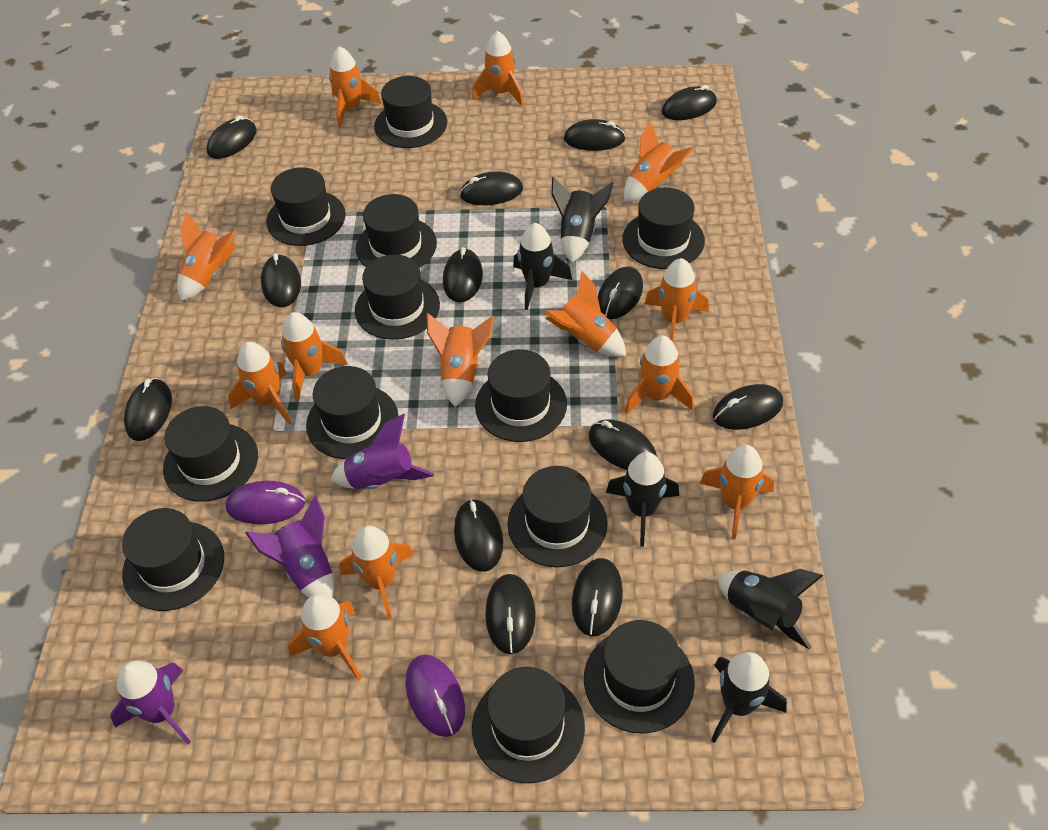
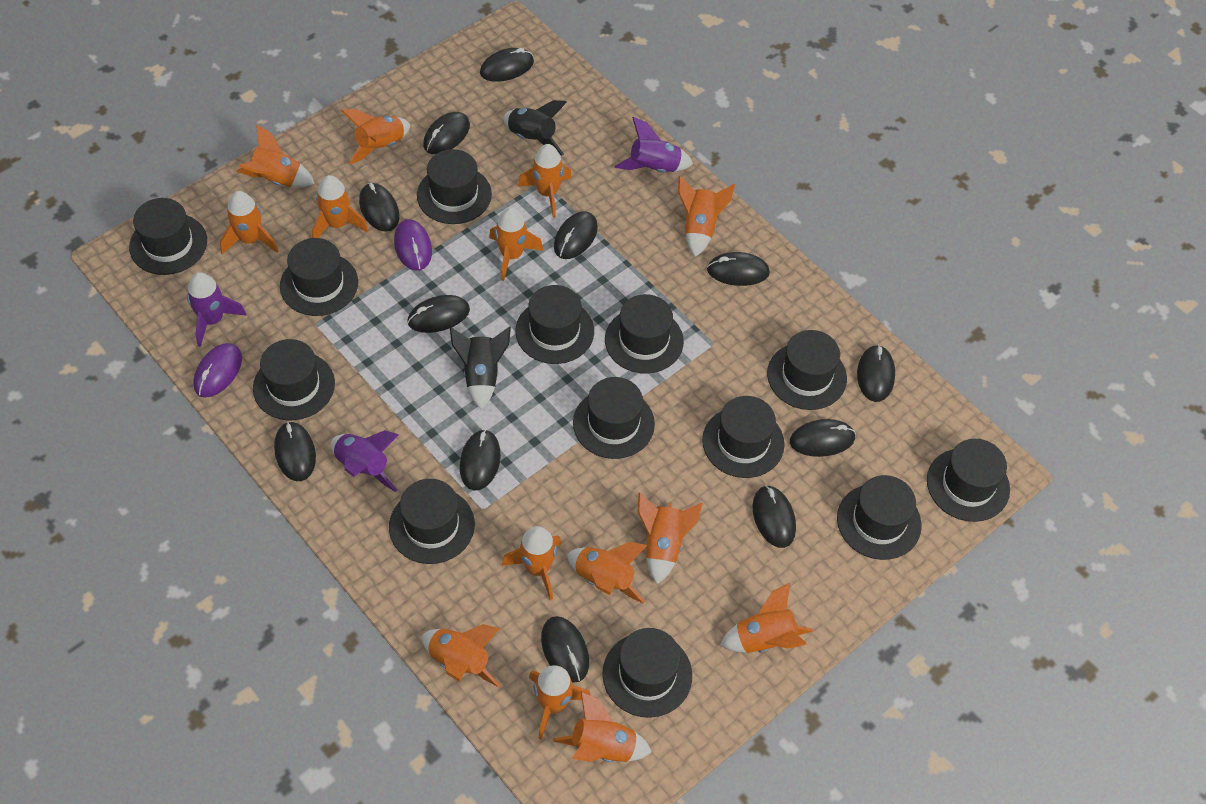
black hat: 12 -> 13
black mouse: 13 -> 12
black rocket: 5 -> 2
orange rocket: 13 -> 14

